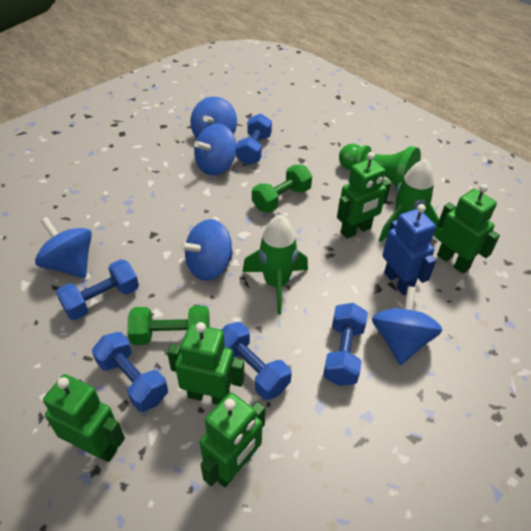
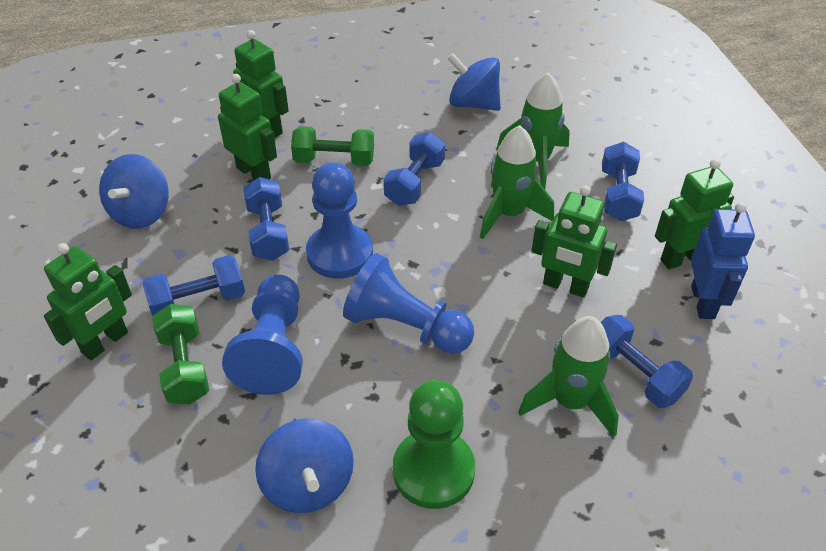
blue pawn: 0 -> 3
blue spinning top: 5 -> 3
green rocket: 2 -> 3

